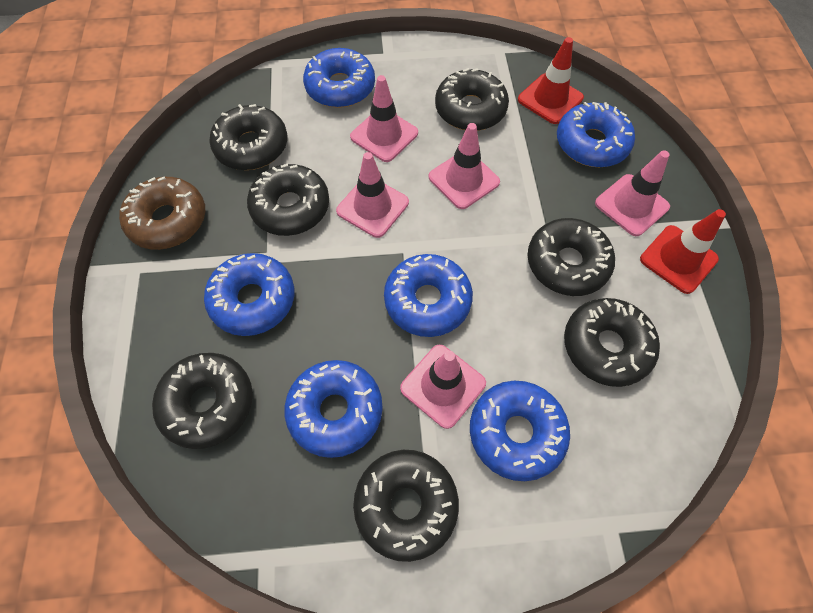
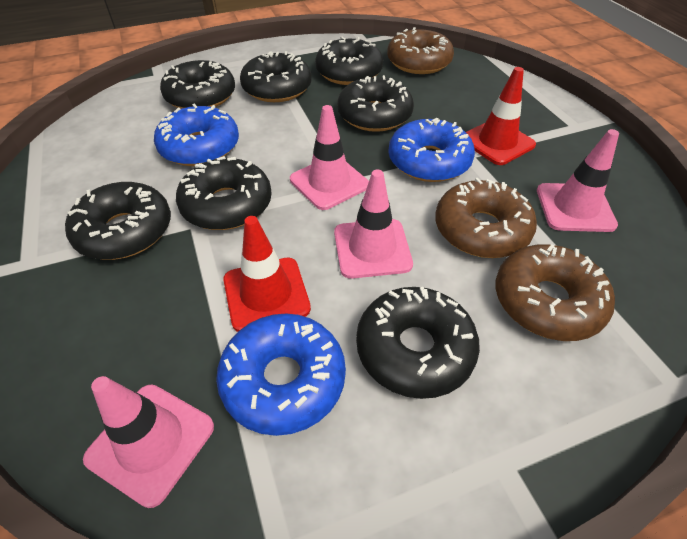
blue donut: 6 -> 3
brown donut: 1 -> 3
pink traffic cone: 5 -> 4

